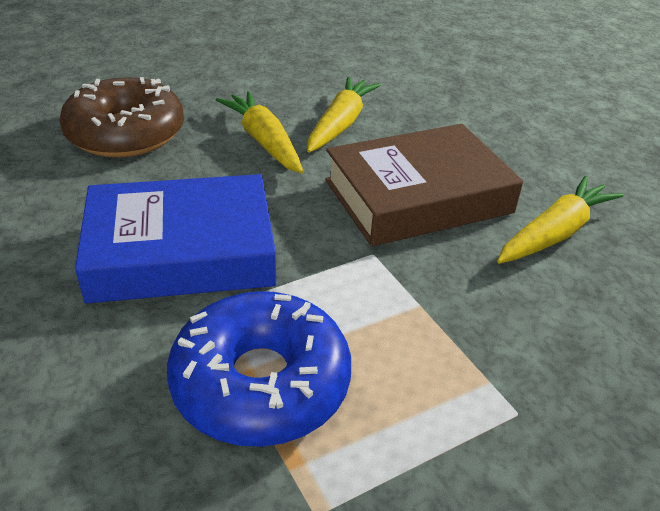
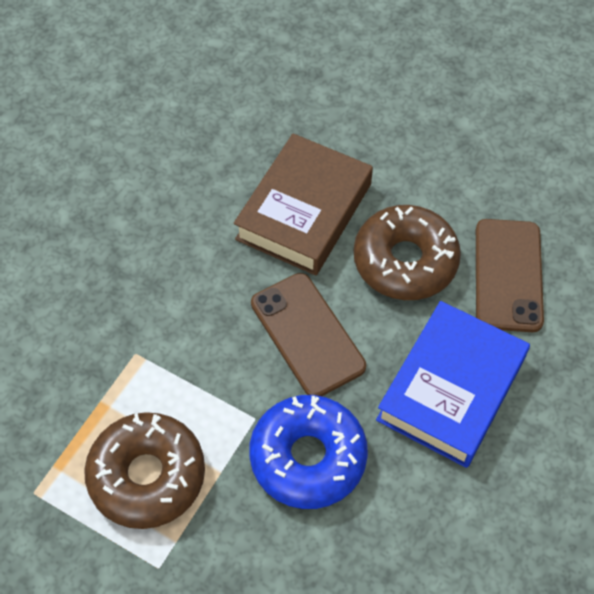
brown donut: 1 -> 2
brown phone: 0 -> 2
yellow carrot: 3 -> 0

